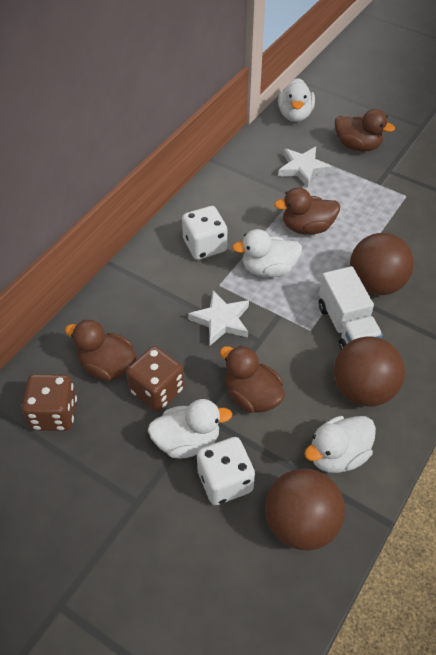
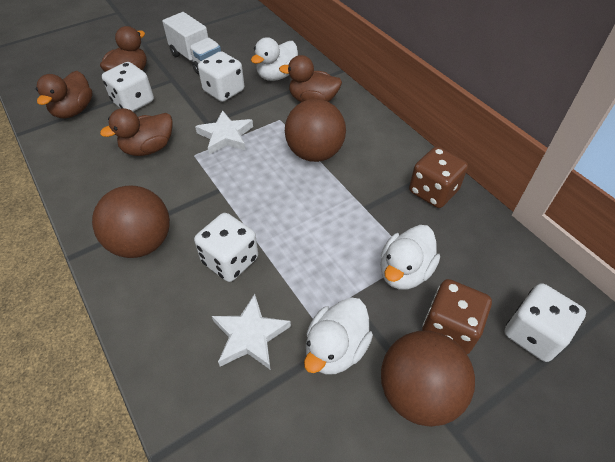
white dice: 2 -> 4
white duck: 4 -> 3

